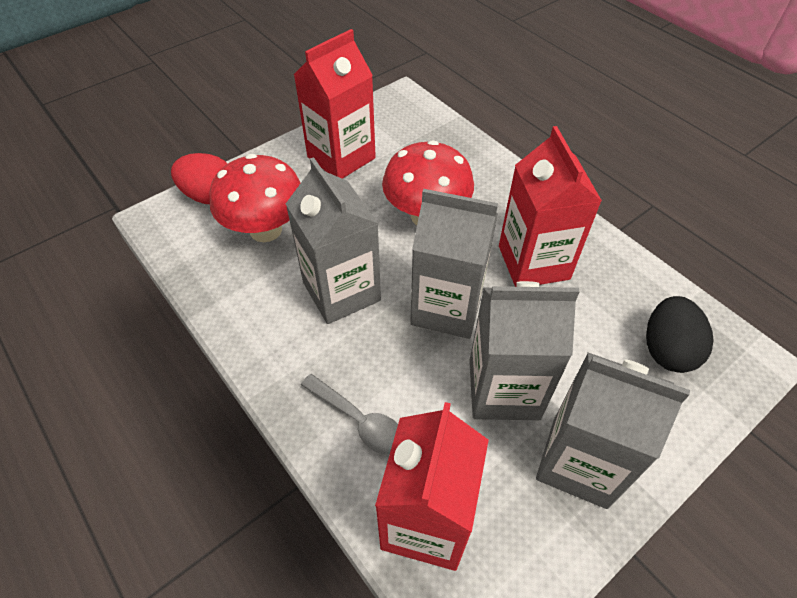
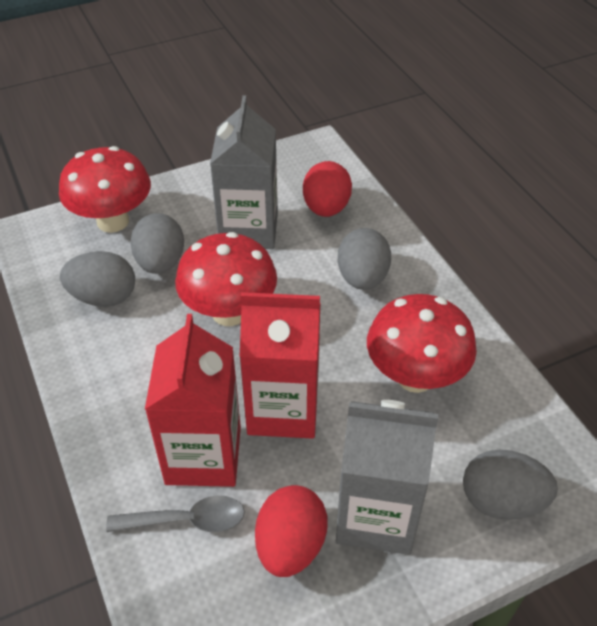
black egg: 1 -> 0
grey carton: 4 -> 2
grey egg: 0 -> 4
red carton: 3 -> 2
red egg: 1 -> 2
red mushroom: 2 -> 3

